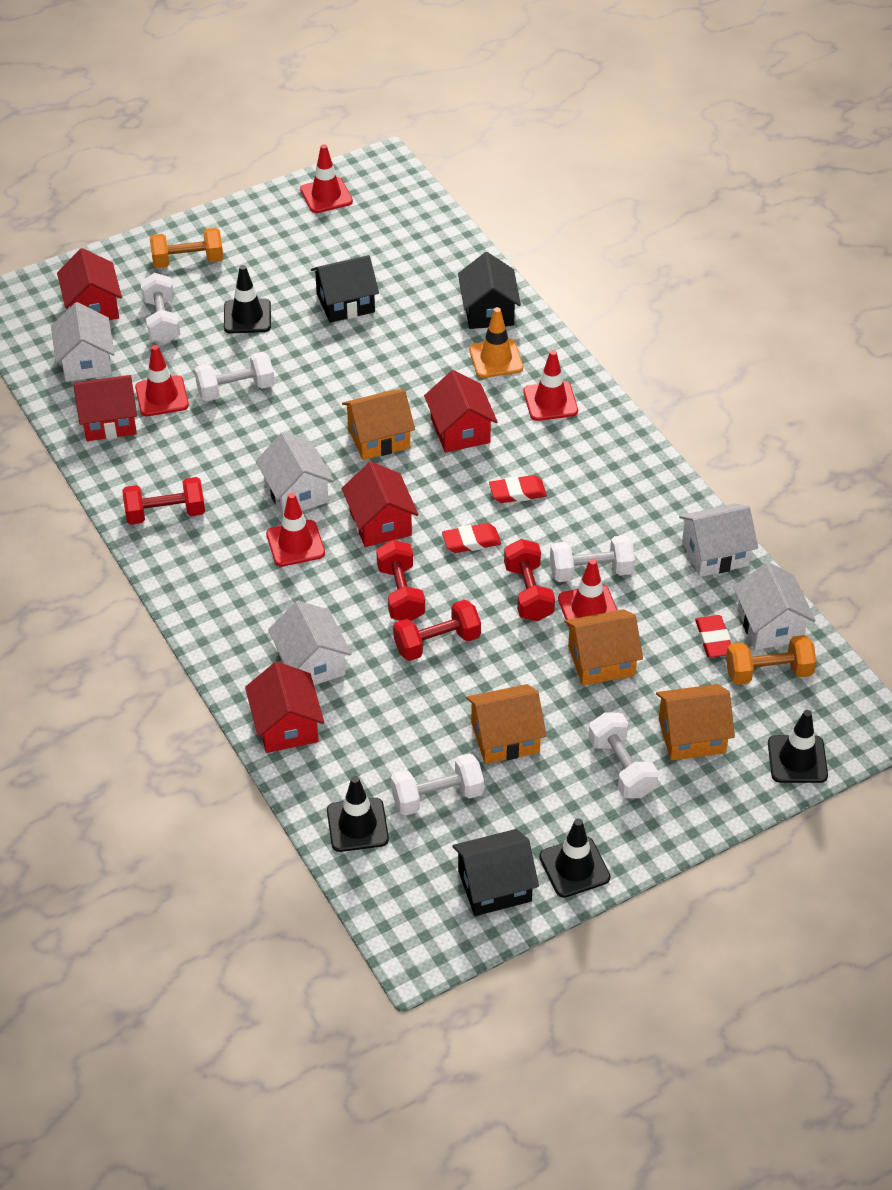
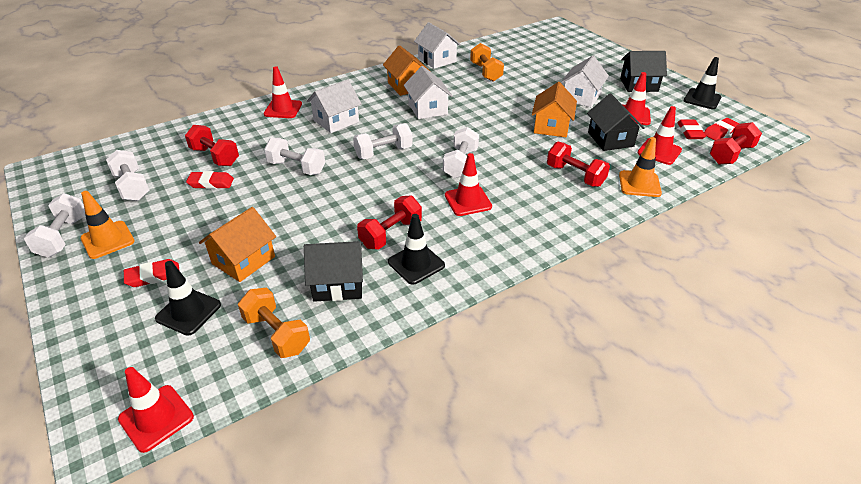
black traffic cone: 4 -> 3
orange house: 4 -> 3
orange traffic cone: 1 -> 2
red eraser: 3 -> 4
red house: 5 -> 0
white house: 5 -> 4

